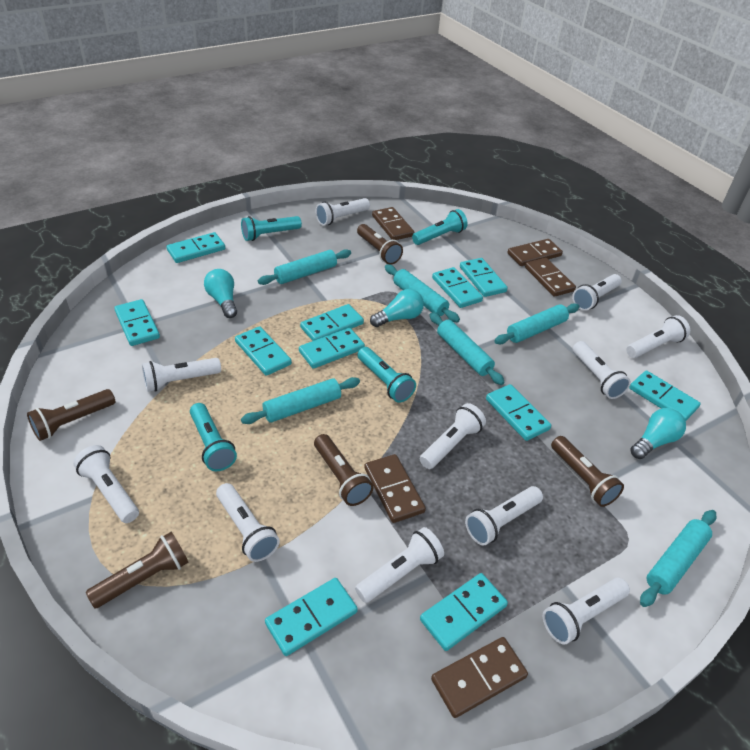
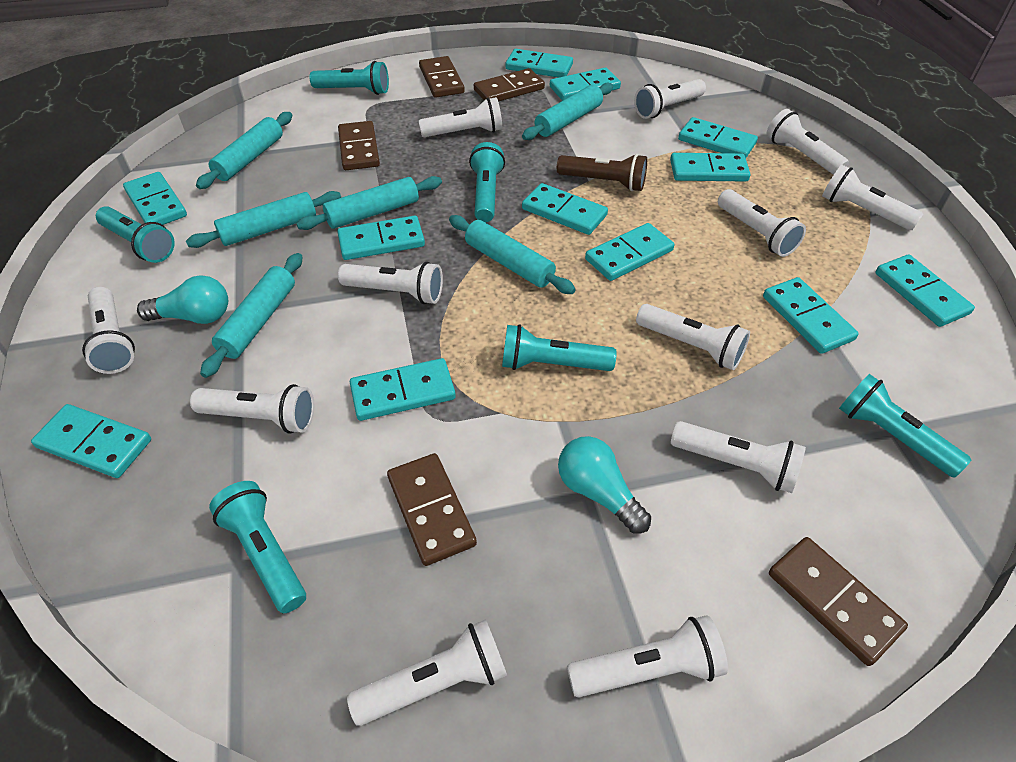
brown flashlight: 5 -> 1
turquoise domino: 11 -> 12
turquoise flashlight: 4 -> 6
turquoise light bulb: 3 -> 2
white flashlight: 11 -> 12

